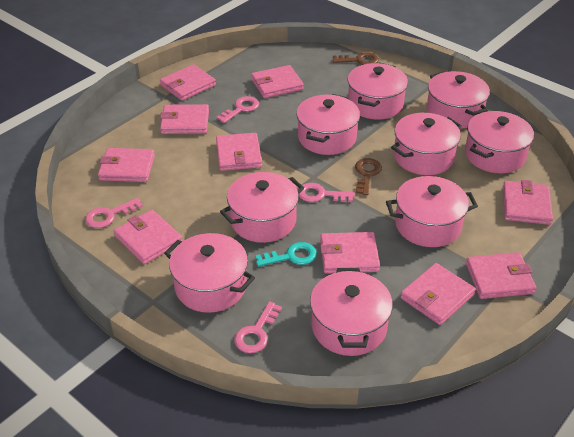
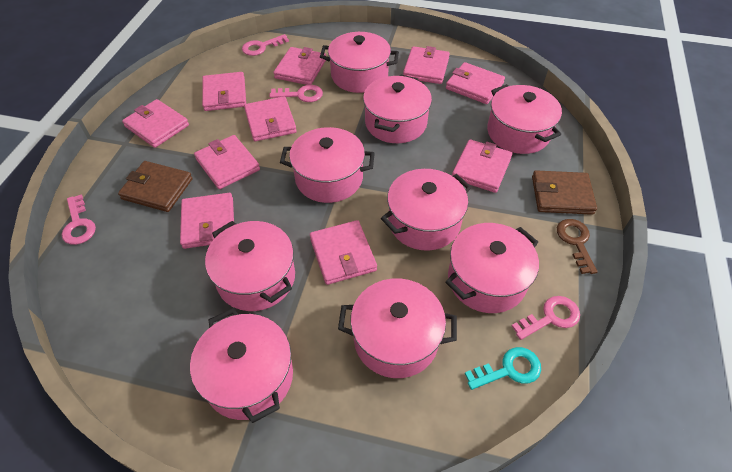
brown key: 2 -> 1
brown wallet: 0 -> 2

